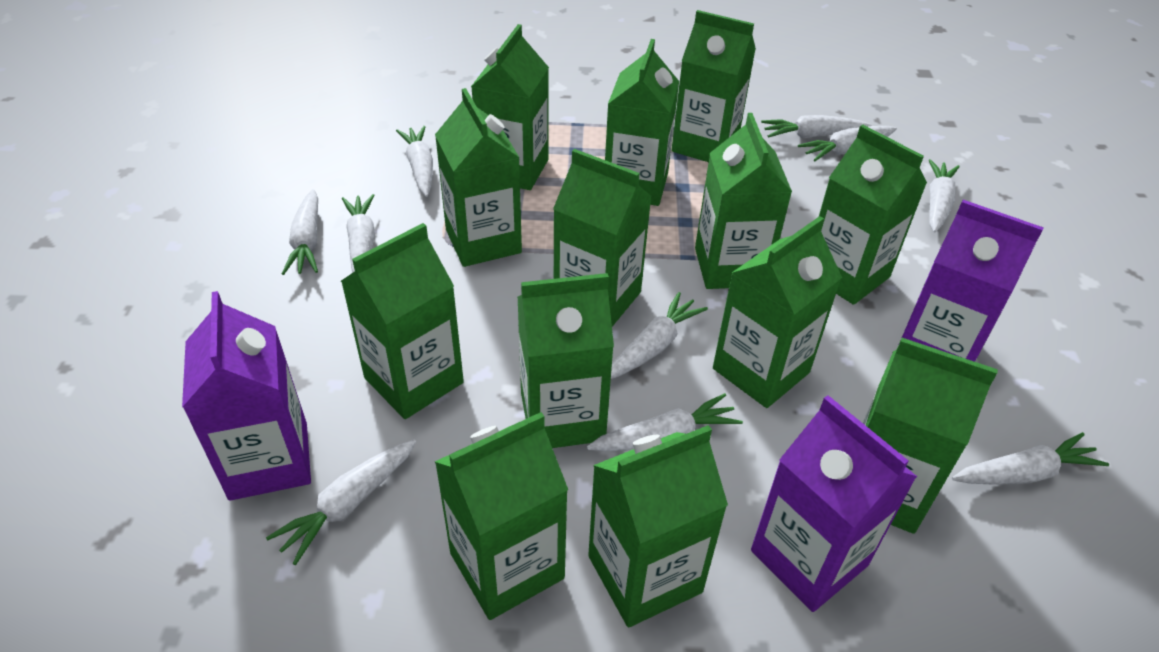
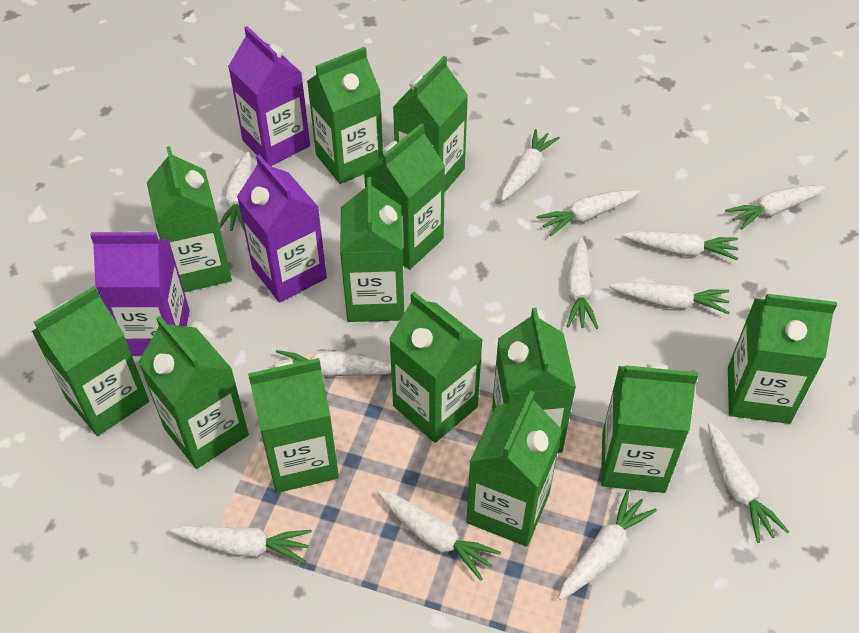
white carrot: 10 -> 12

